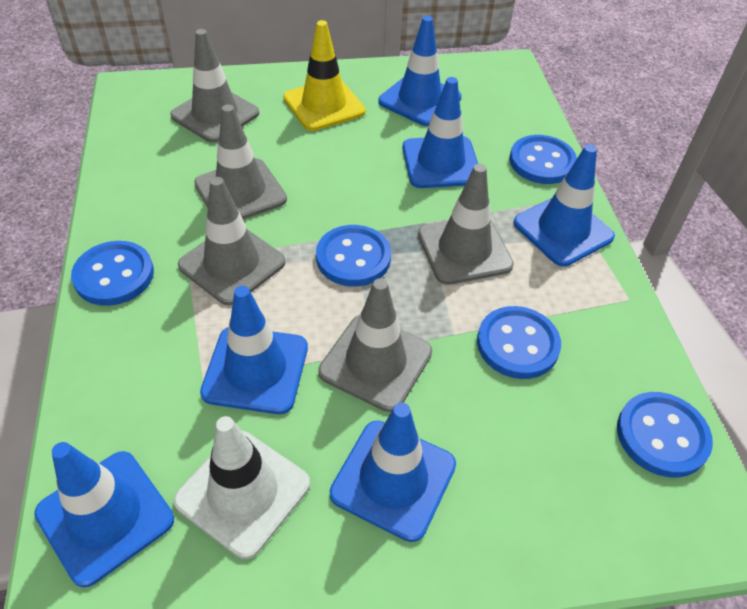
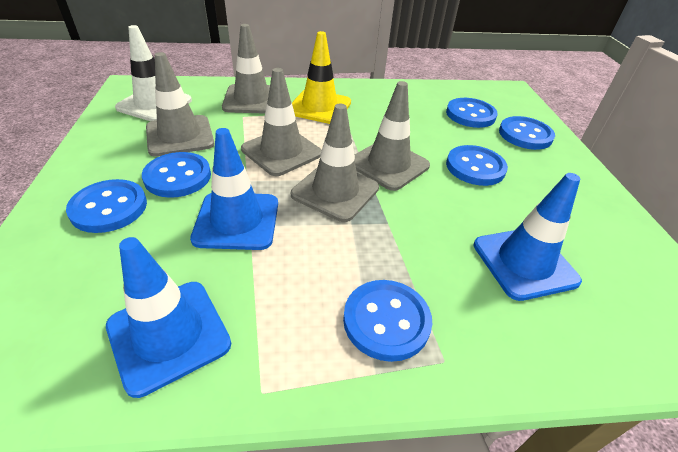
blue button: 5 -> 6
blue traffic cone: 6 -> 3

